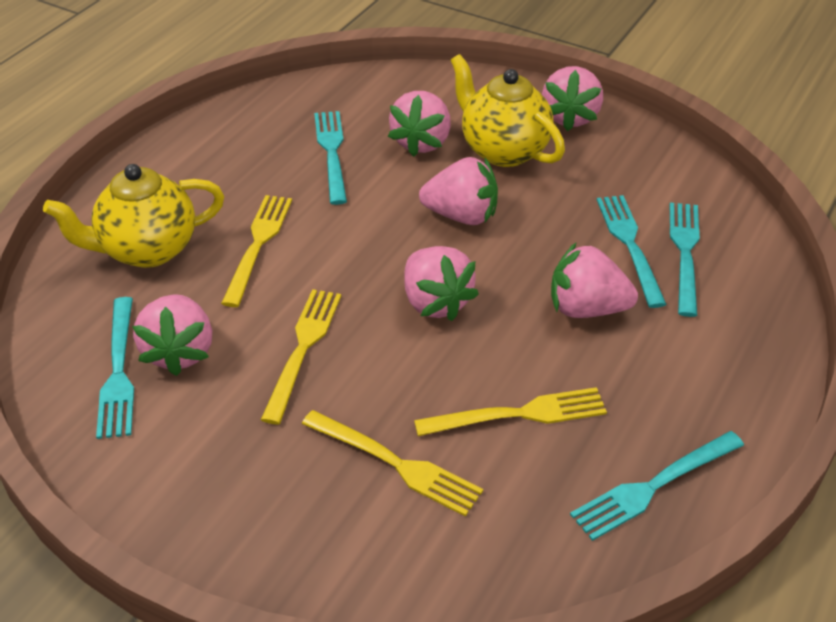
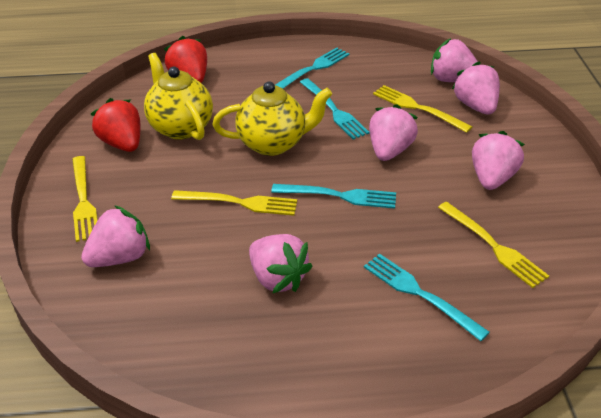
red strawberry: 0 -> 2
turquoise fork: 5 -> 4

